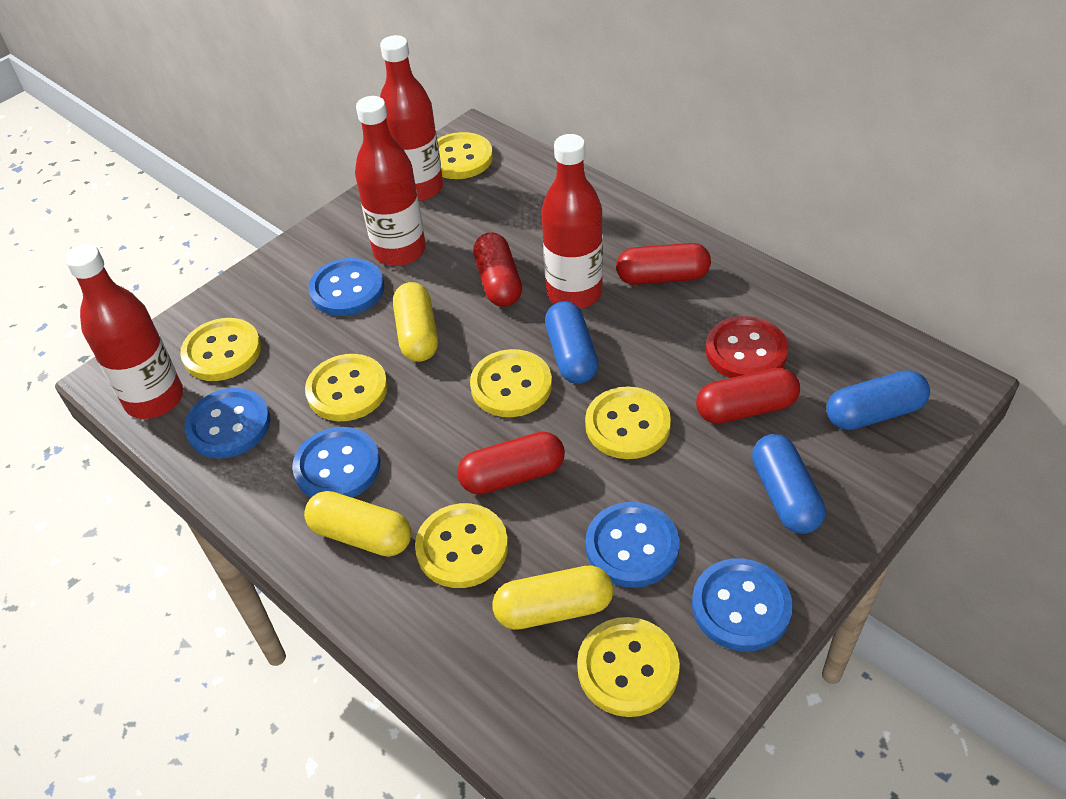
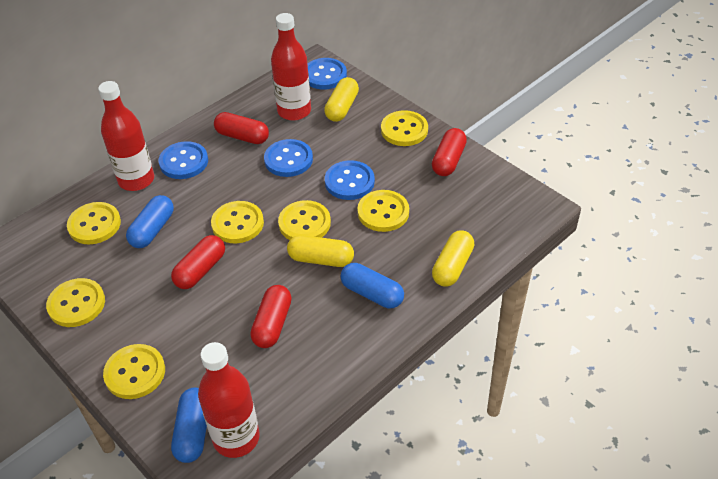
blue button: 5 -> 4
red bottle: 4 -> 3
red button: 1 -> 0

